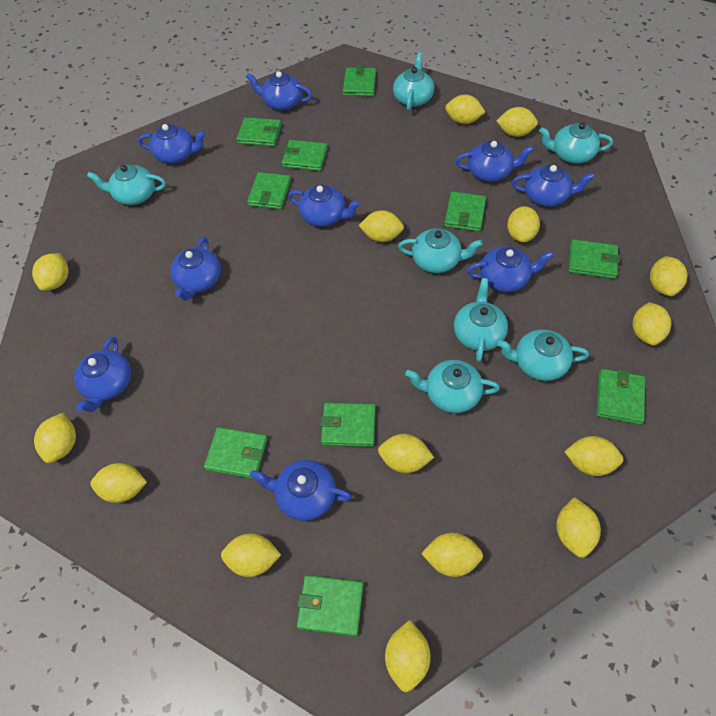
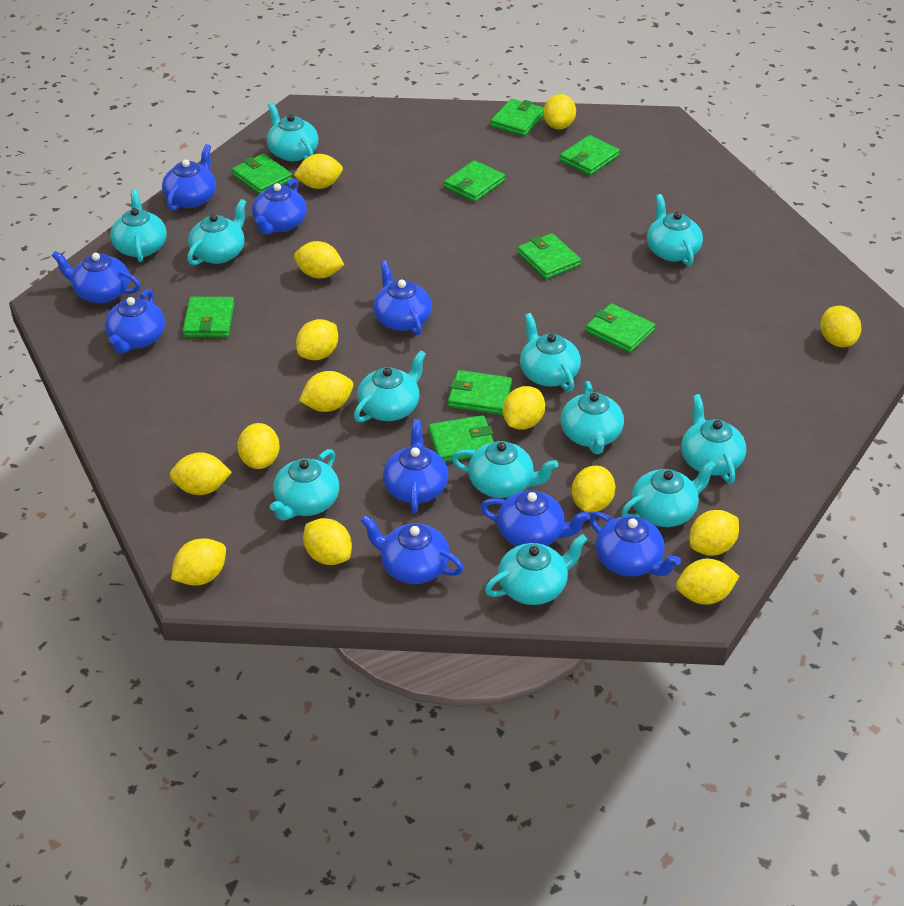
green wallet: 10 -> 9
turquoise teapot: 7 -> 12
yellow lemon: 15 -> 14

